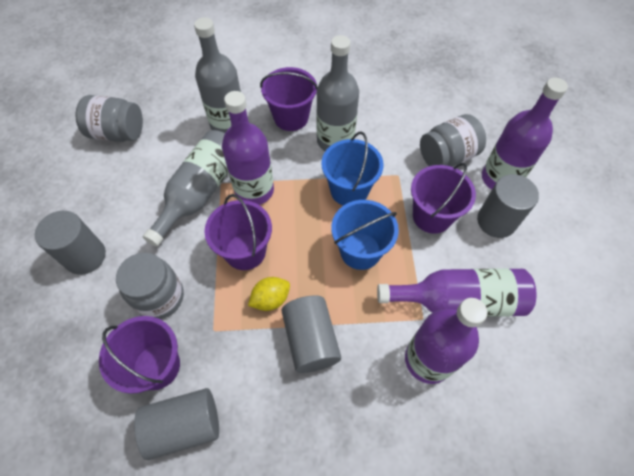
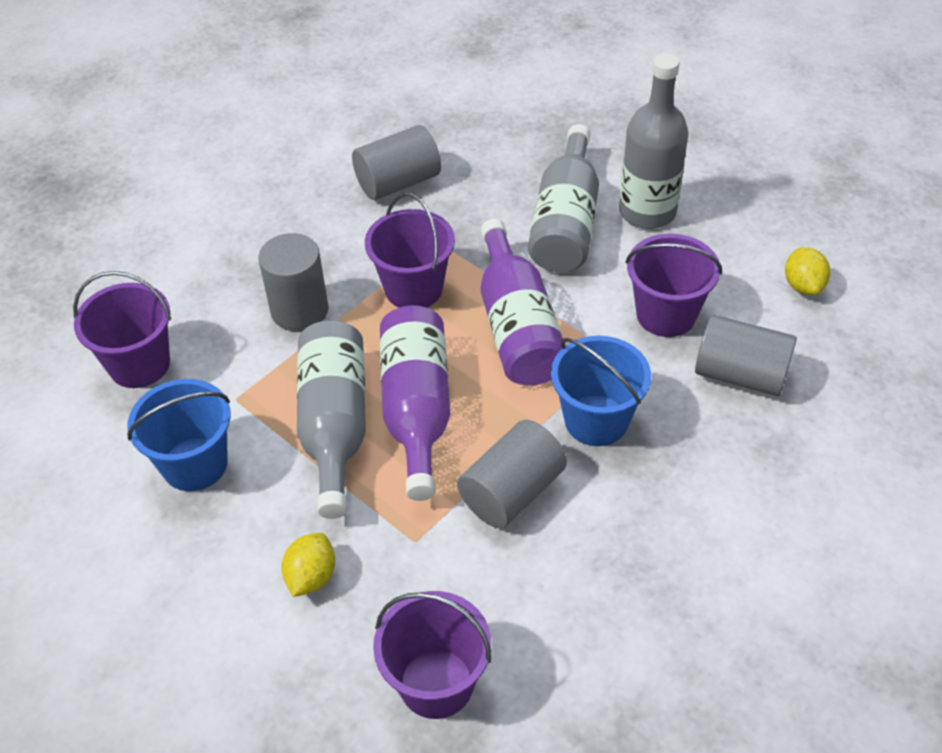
grey jar: 3 -> 0
purple bottle: 4 -> 2
yellow lemon: 1 -> 2

